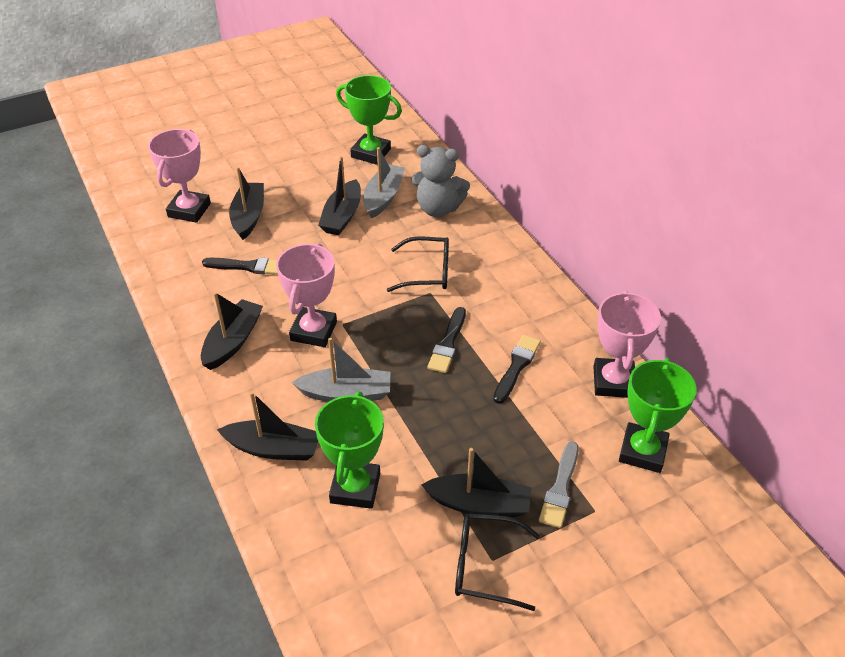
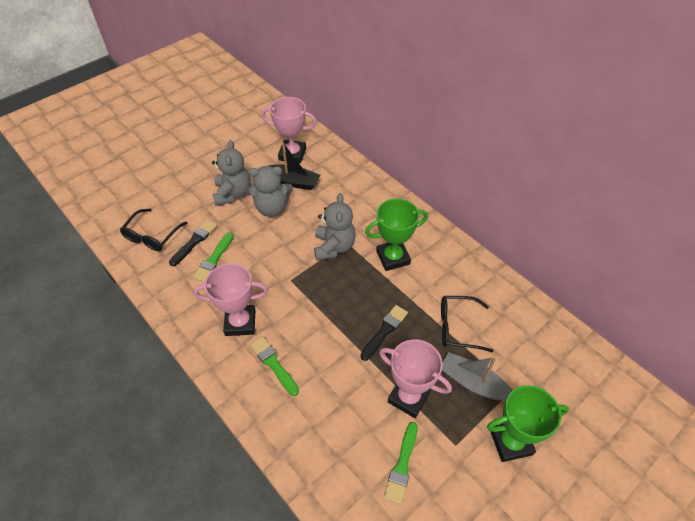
black boat: 5 -> 1
black brush: 3 -> 2
green brush: 0 -> 3
green trophy: 3 -> 2
grey boat: 2 -> 1
grey brush: 1 -> 0
grey teddy bear: 1 -> 3

